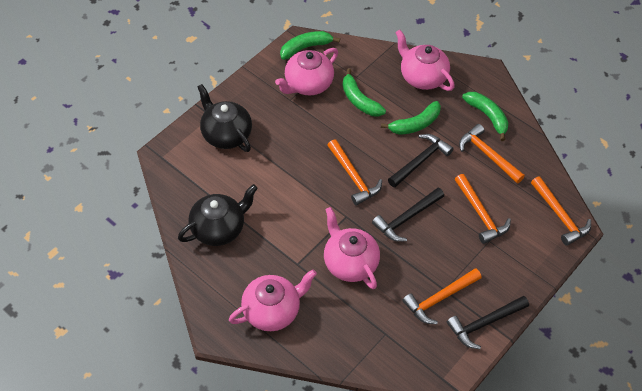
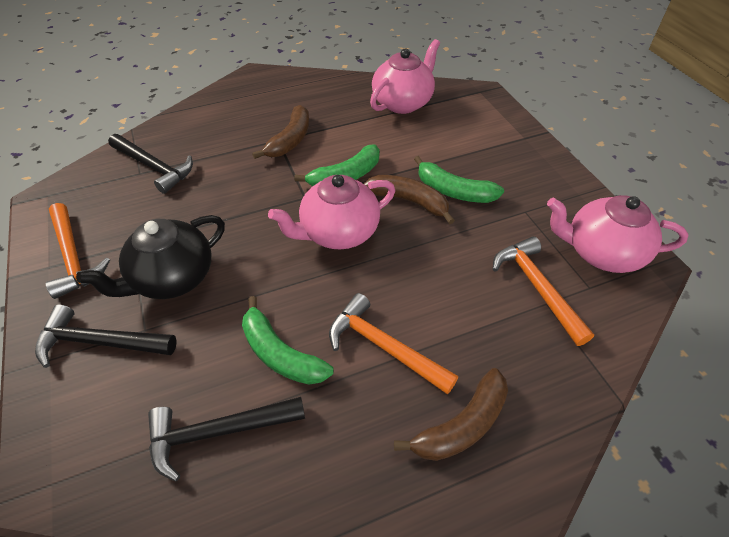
black teapot: 2 -> 1
brown banana: 0 -> 3
green banana: 4 -> 3
orange hammer: 5 -> 3
pink teapot: 4 -> 3

